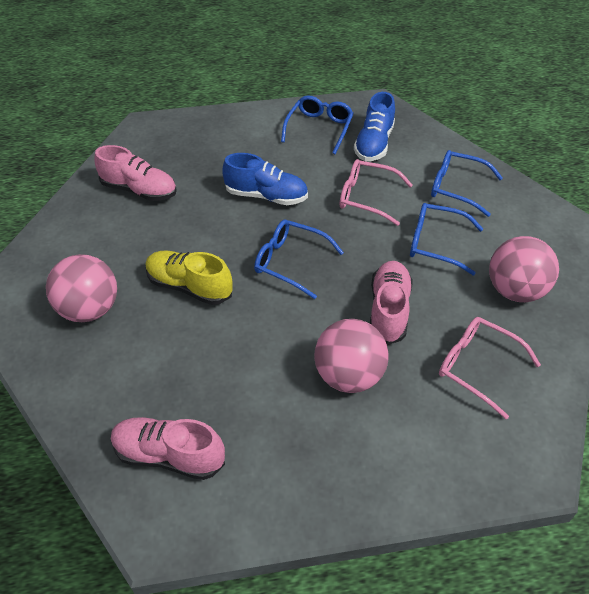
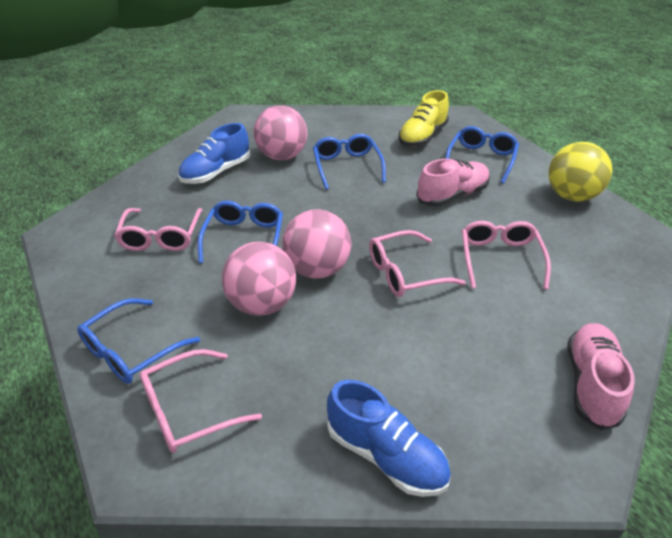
pink glasses: 2 -> 4
pink shoe: 3 -> 2
yellow ball: 0 -> 1

